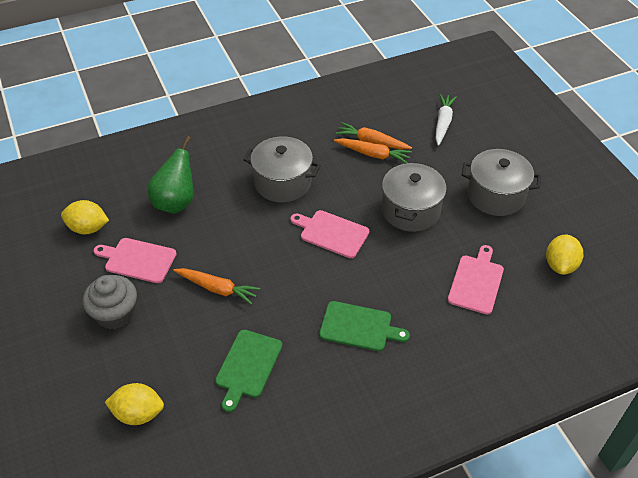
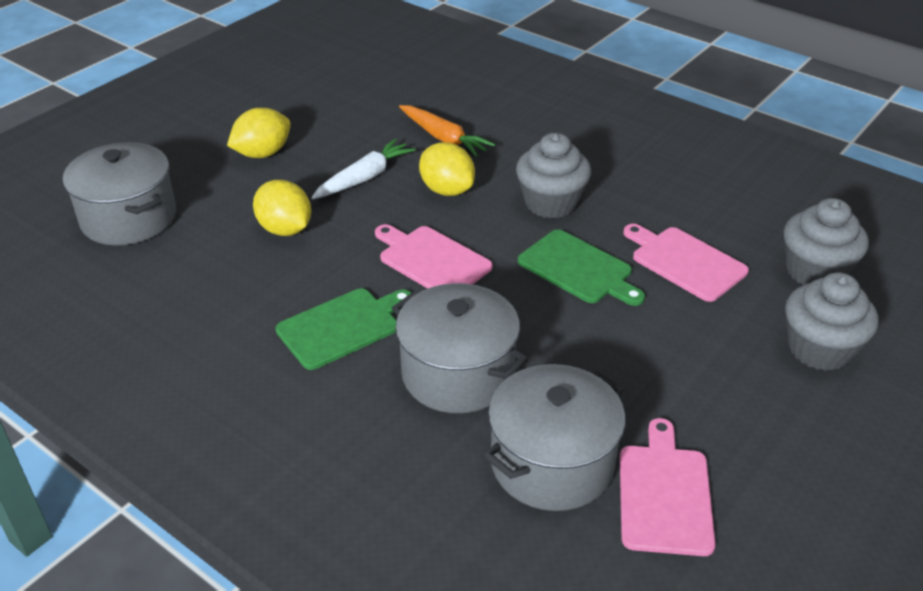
green pear: 1 -> 0
grey cupcake: 1 -> 3
orange carrot: 3 -> 1

